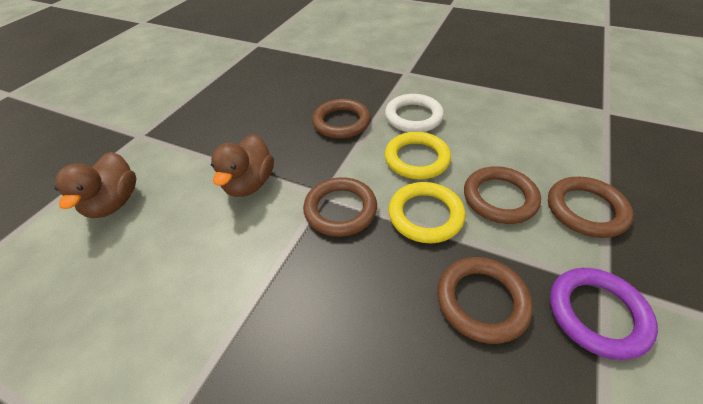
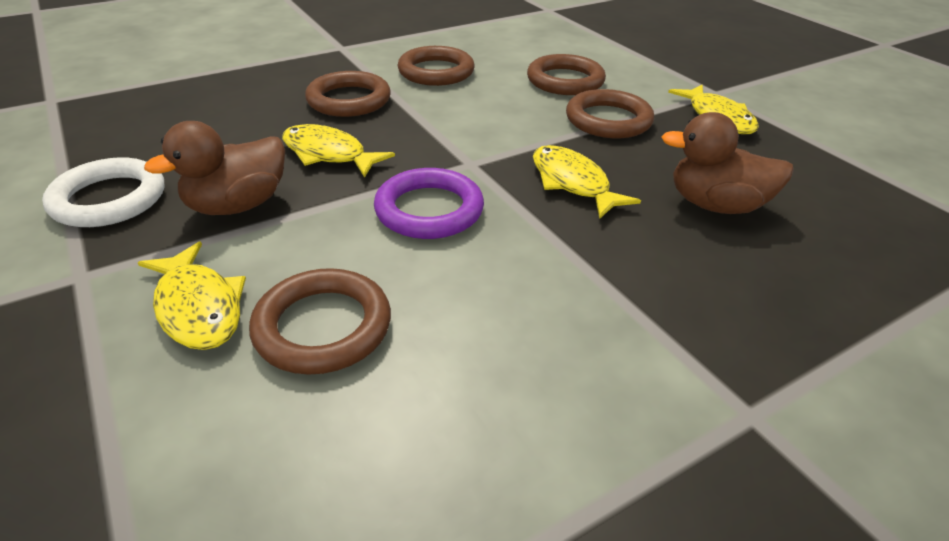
yellow fish: 0 -> 4
yellow ring: 2 -> 0

